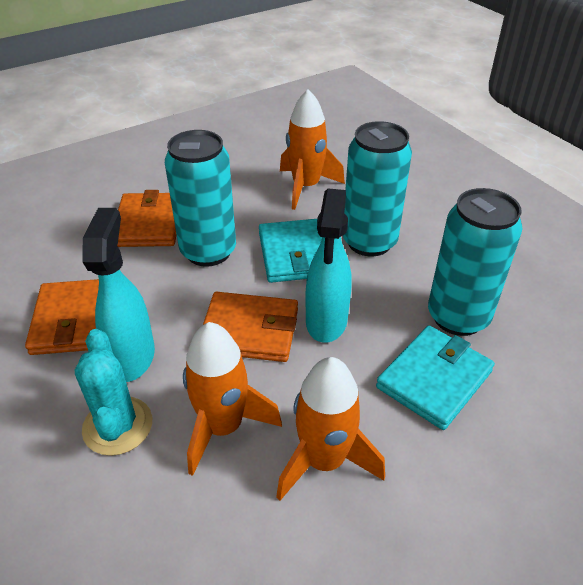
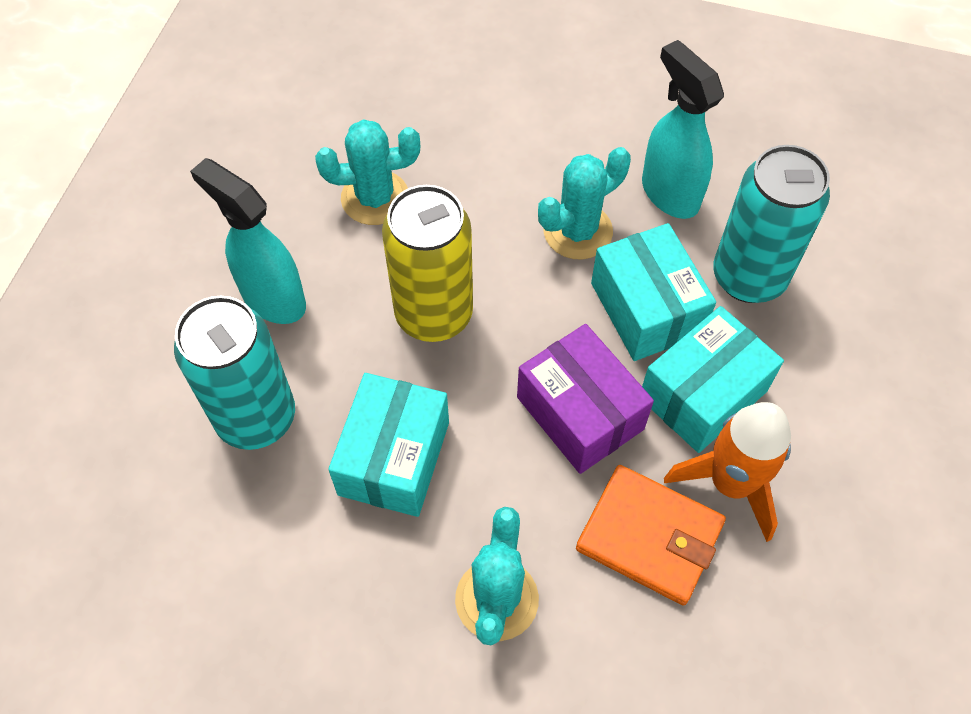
orange rocket: 3 -> 1
orange wallet: 3 -> 1
purple box: 0 -> 1
turquoise box: 0 -> 3
turquoise cactus: 1 -> 3
turquoise can: 3 -> 2
turquoise wallet: 2 -> 0
yellow can: 0 -> 1

